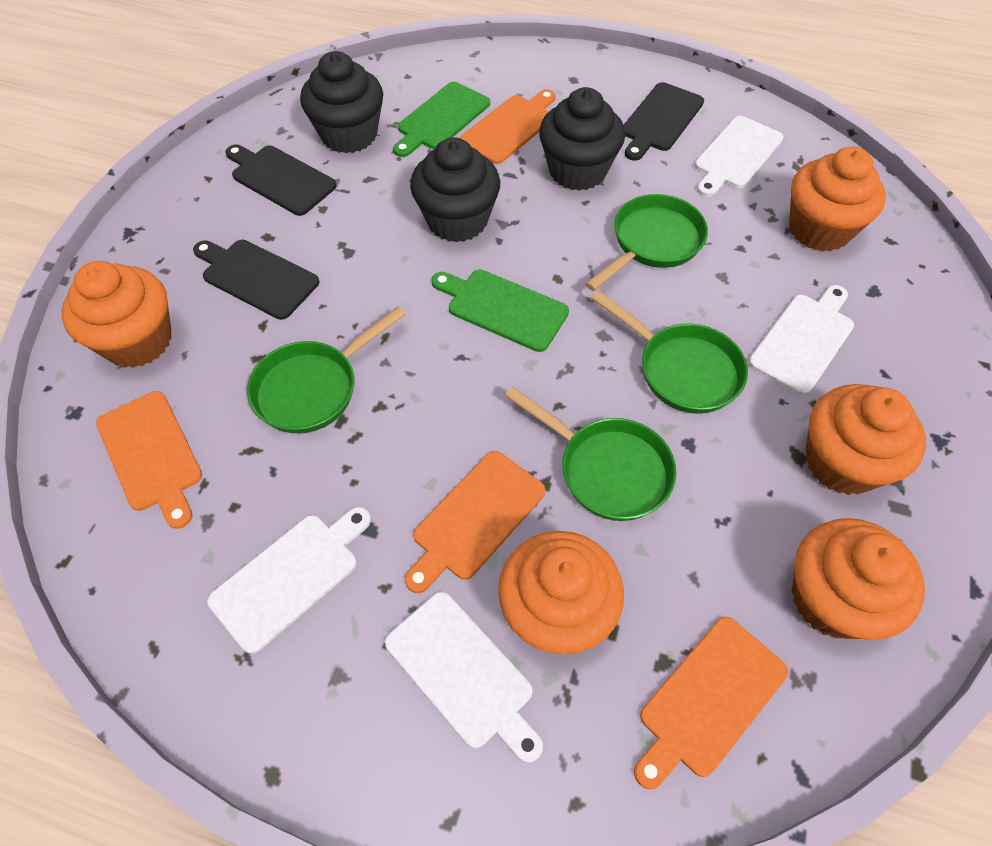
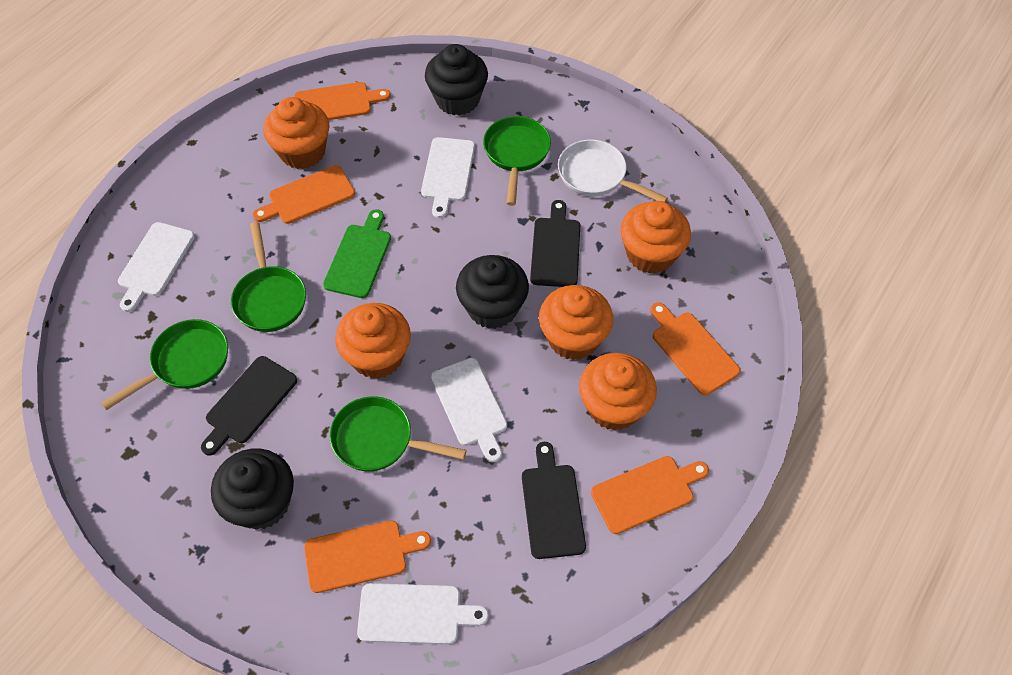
green cutting board: 2 -> 1
orange cutting board: 4 -> 5
white pan: 0 -> 1

